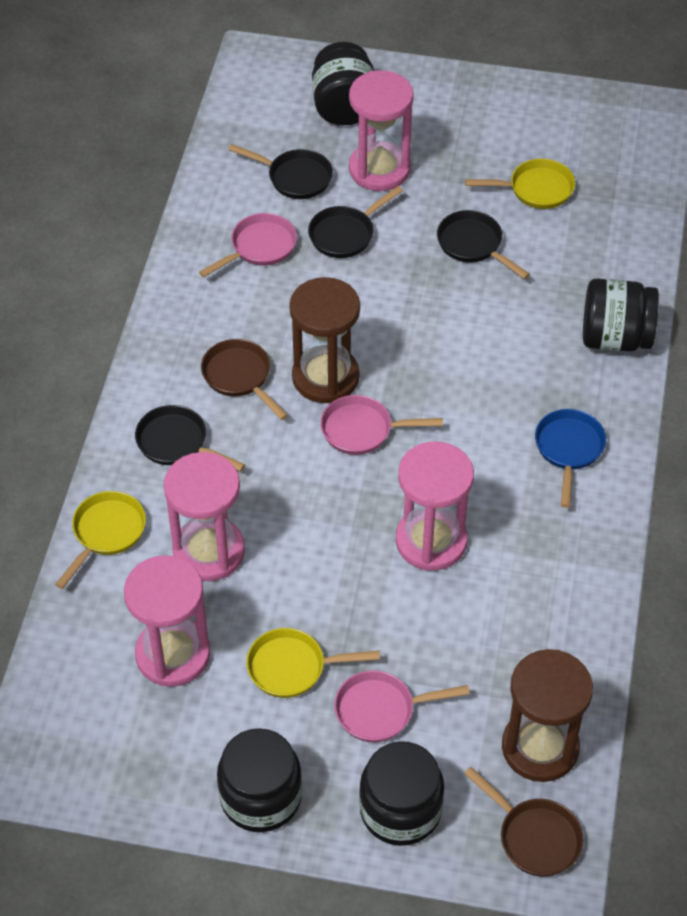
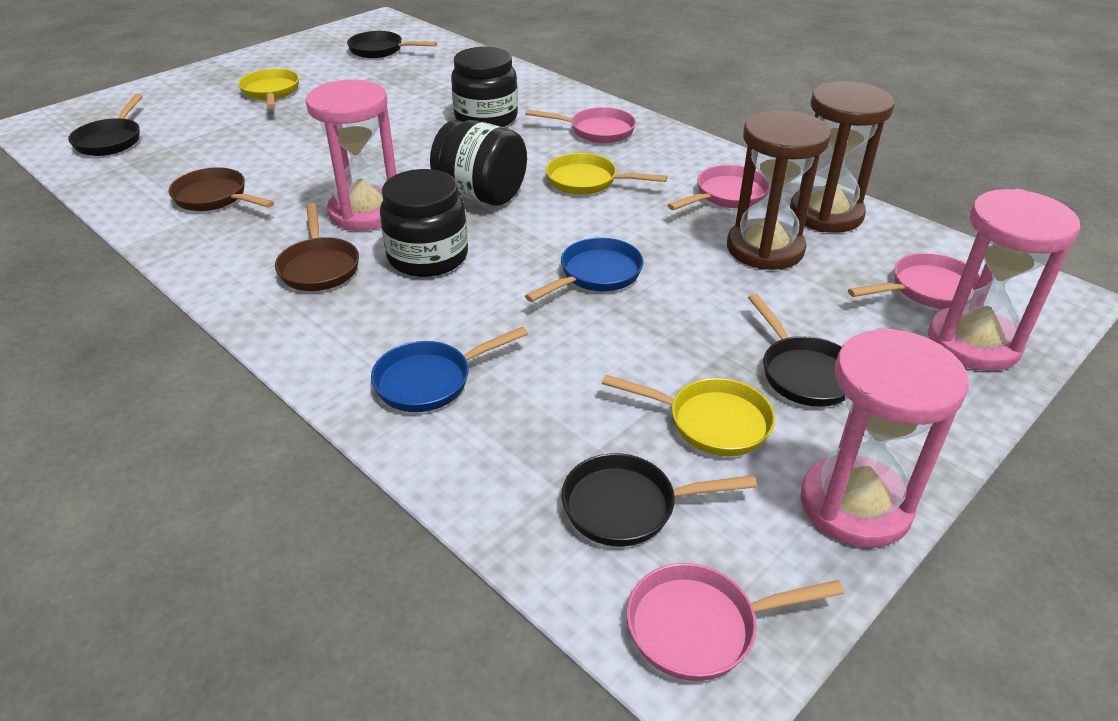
black jar: 4 -> 3
blue pan: 1 -> 2
pink hourglass: 4 -> 3
pink pan: 3 -> 4

